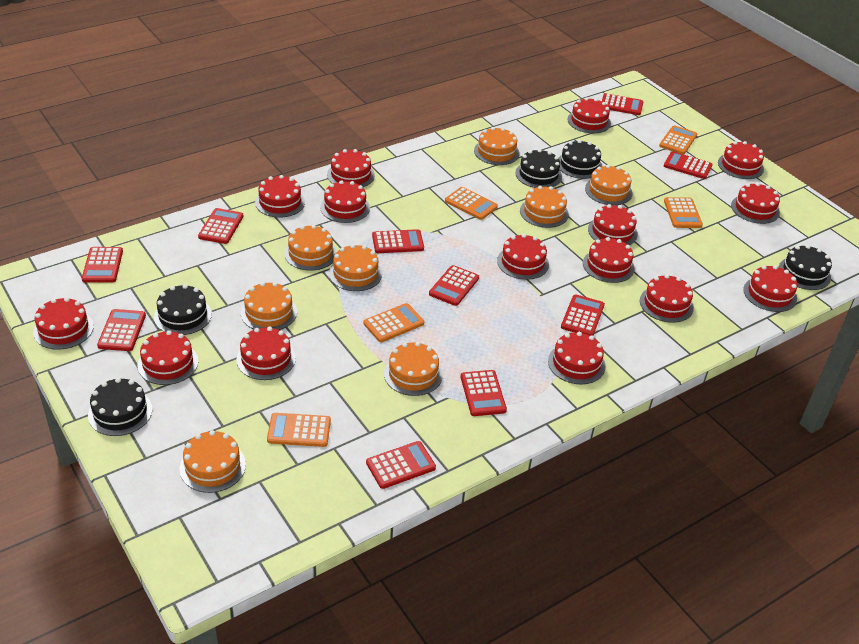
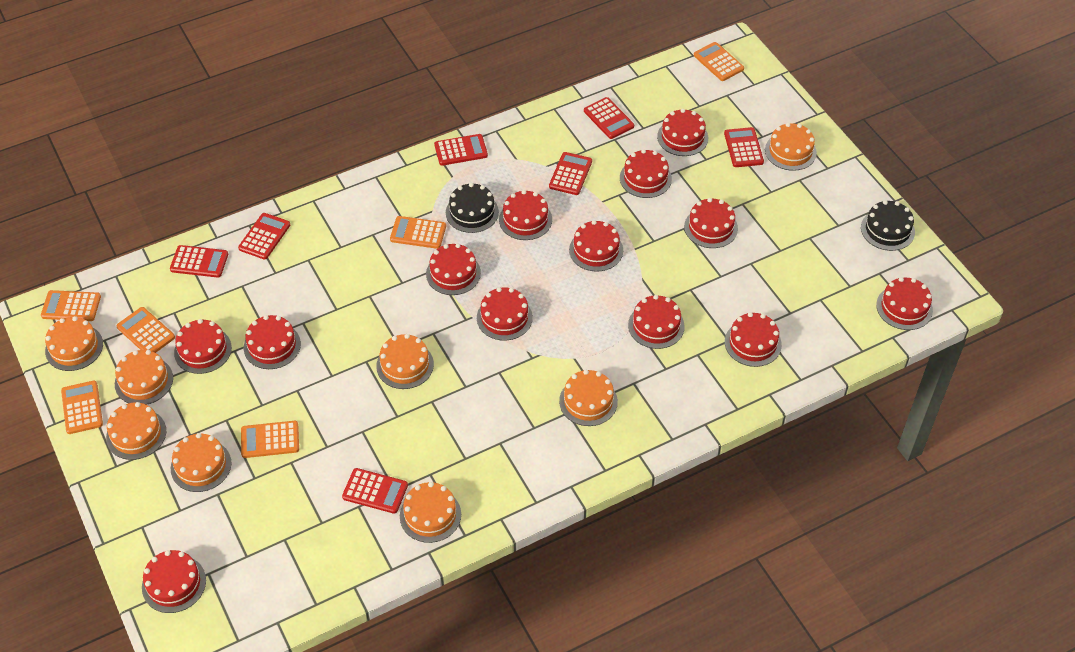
black cake: 5 -> 2
orange calculator: 5 -> 6
red cake: 15 -> 13
red calculator: 10 -> 7

